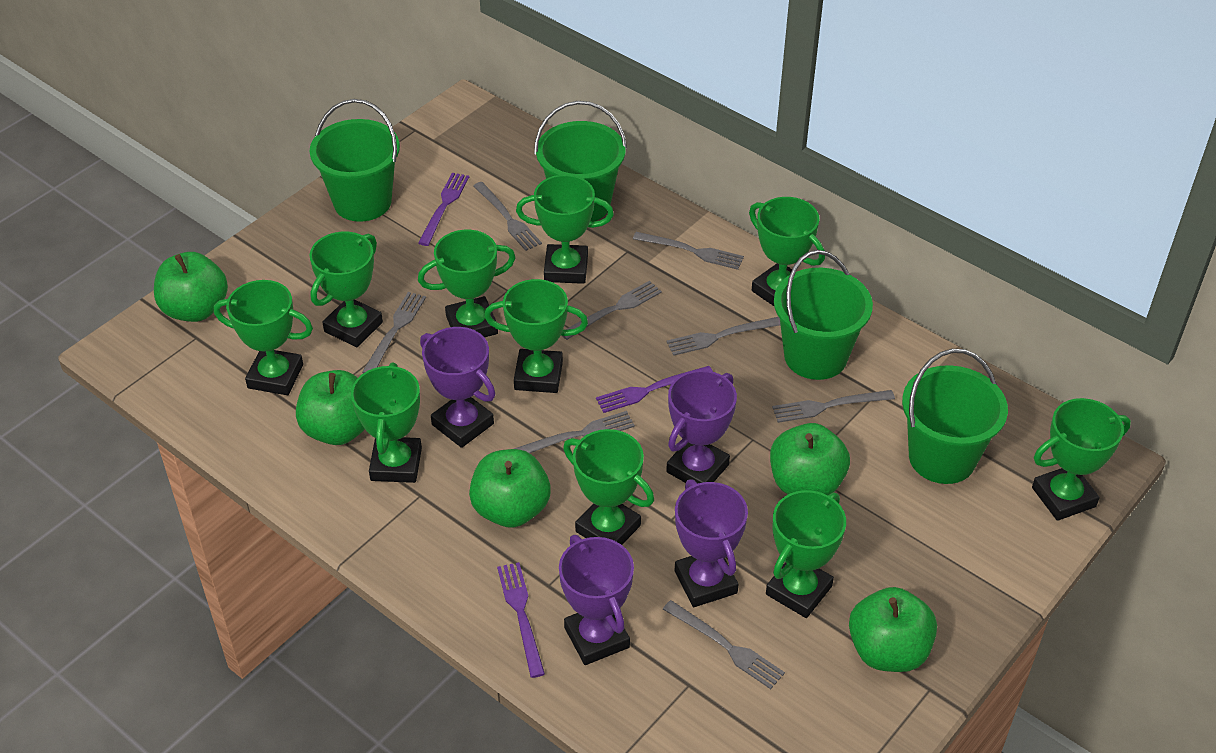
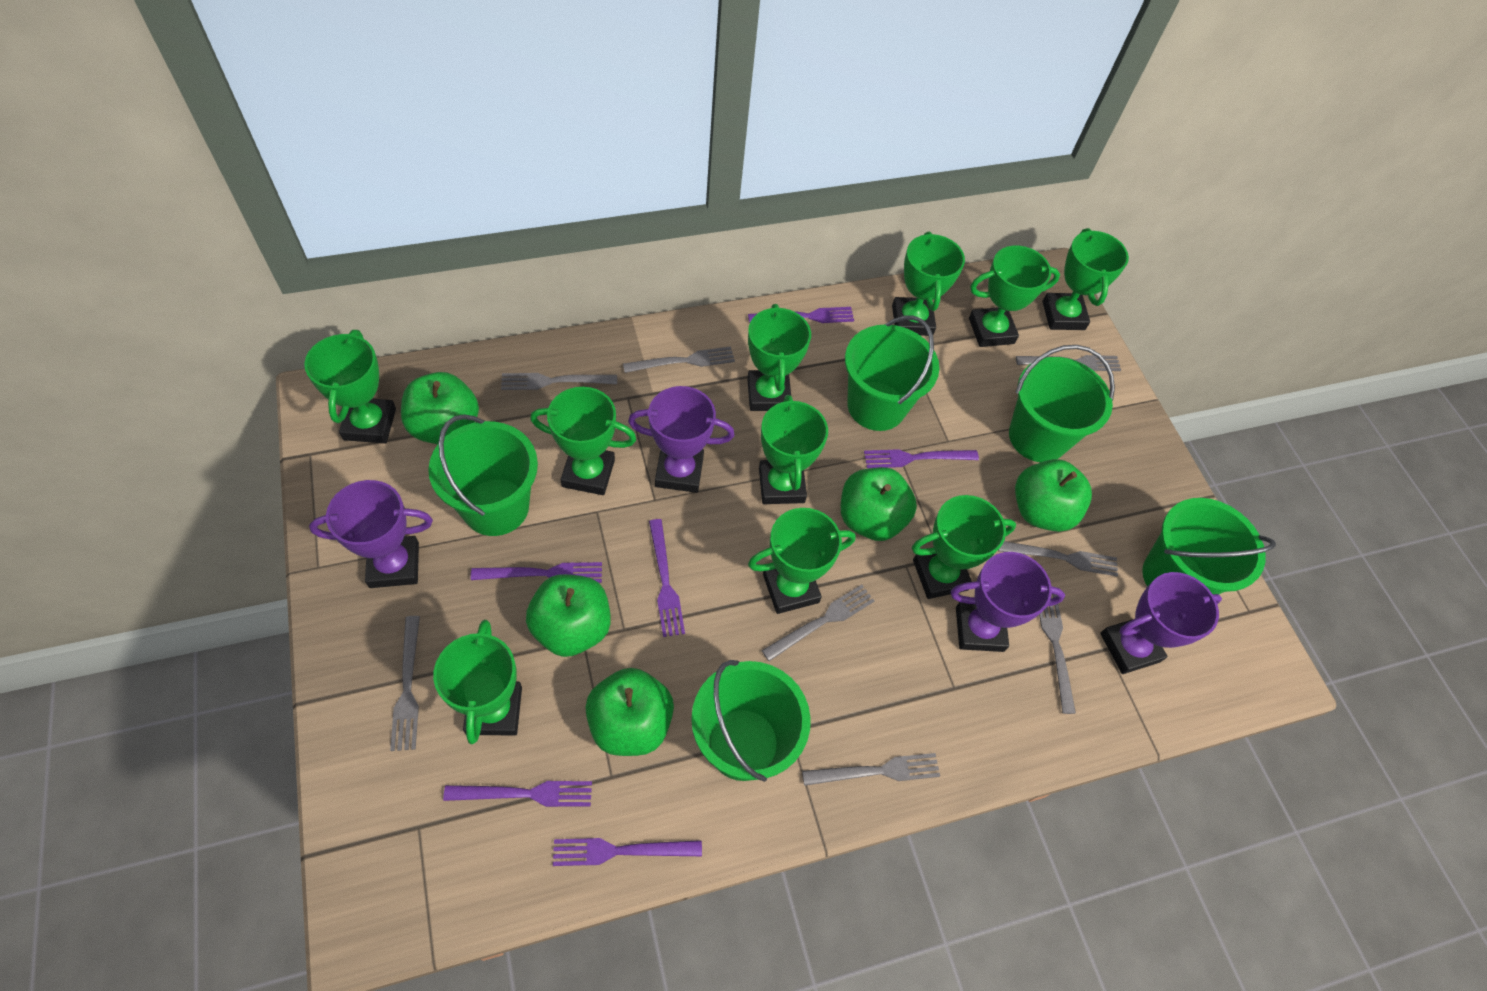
green bucket: 4 -> 5
purple fork: 3 -> 6

